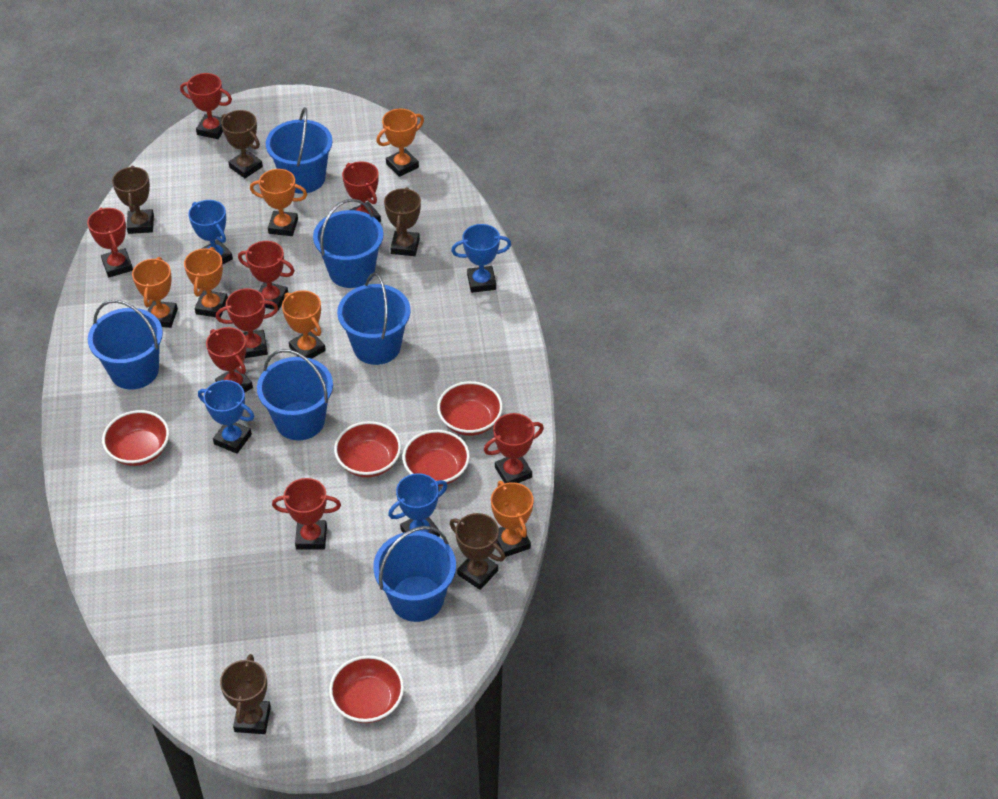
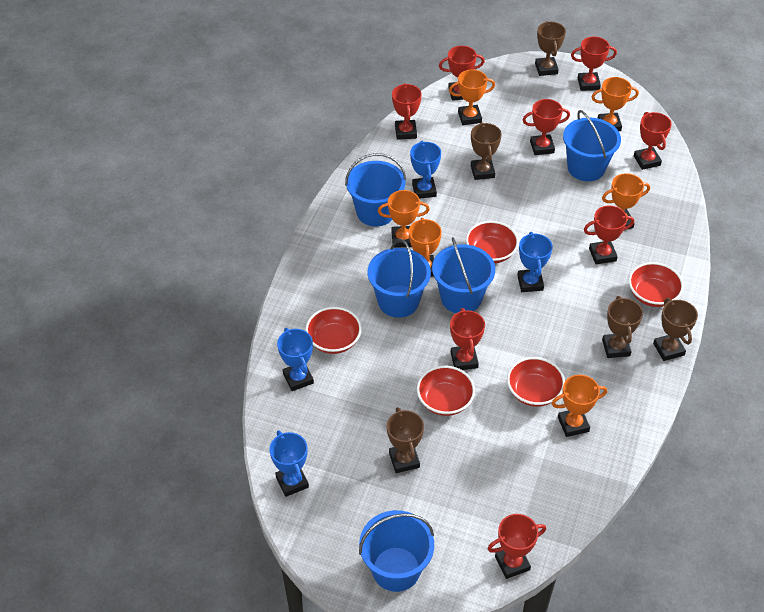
blue bucket: 6 -> 5

